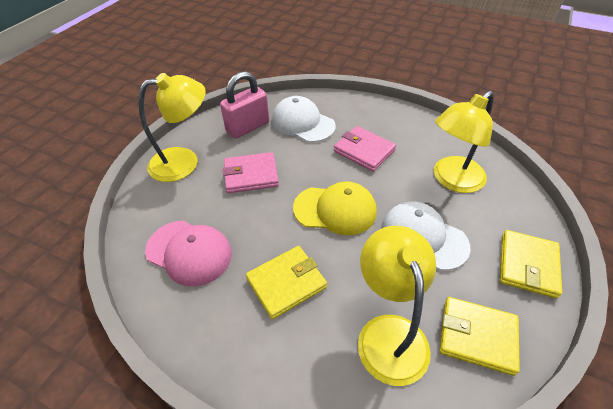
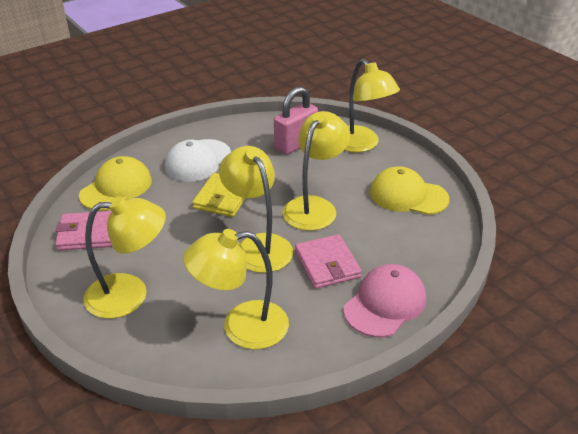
white cap: 2 -> 1
yellow cap: 1 -> 2
yellow lamp: 3 -> 5
yellow wallet: 3 -> 1

